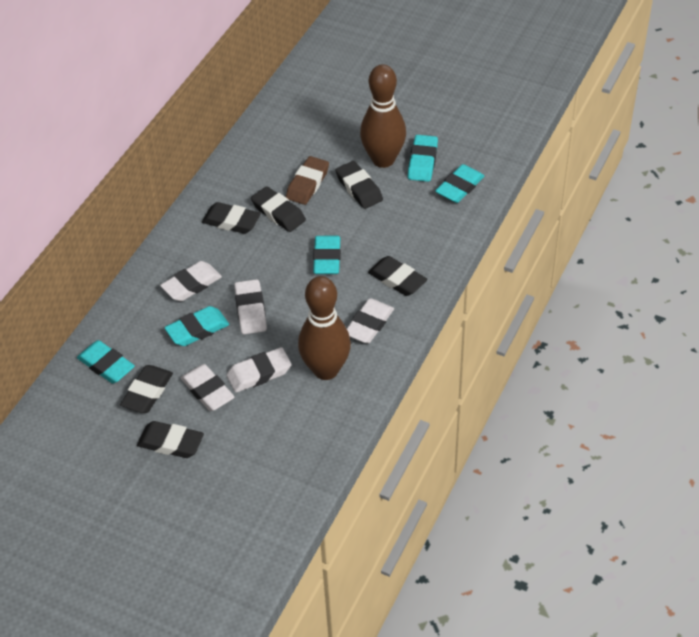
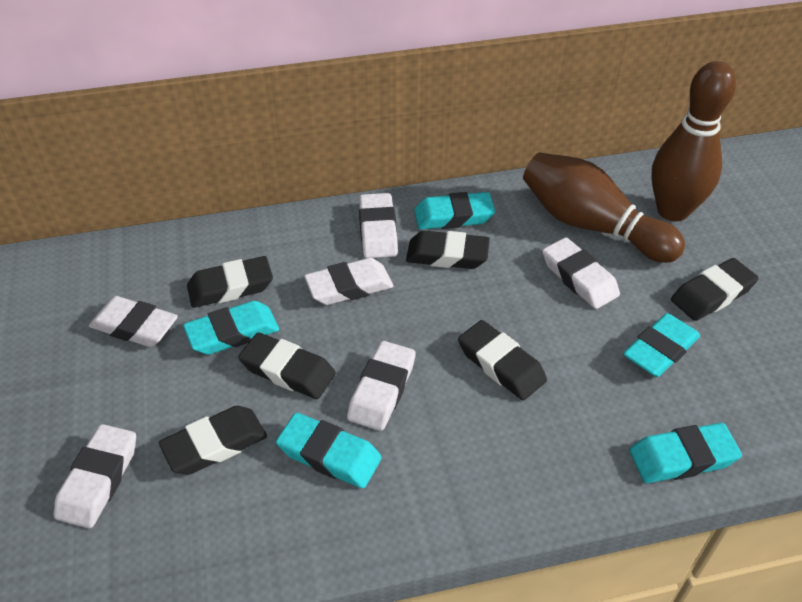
brown eraser: 1 -> 0
white eraser: 5 -> 6

